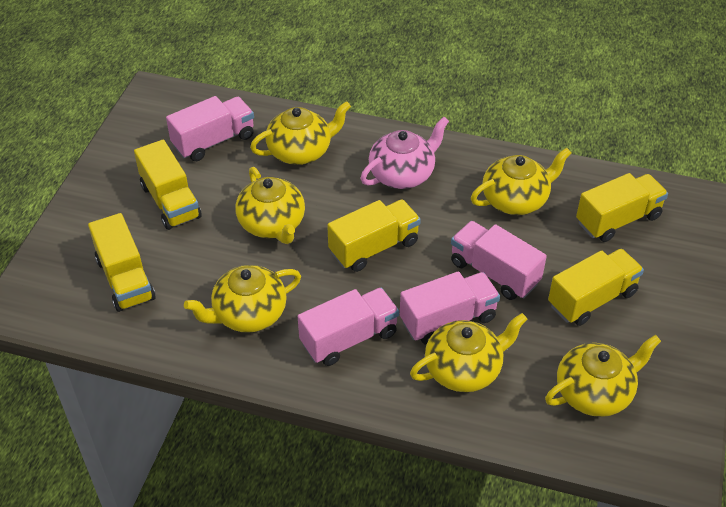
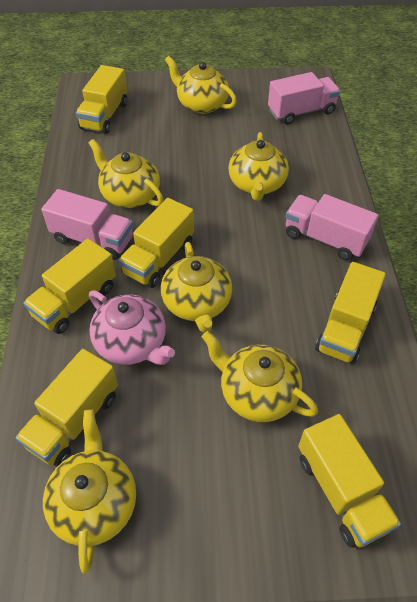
pink truck: 4 -> 3
yellow truck: 5 -> 6

